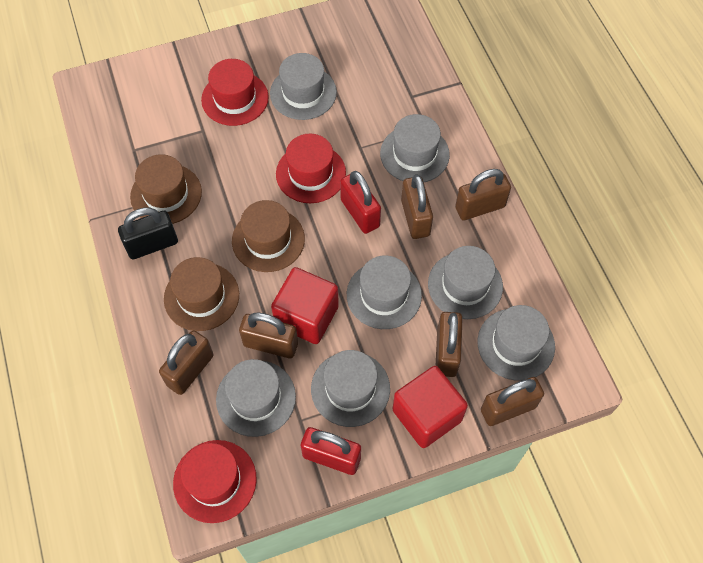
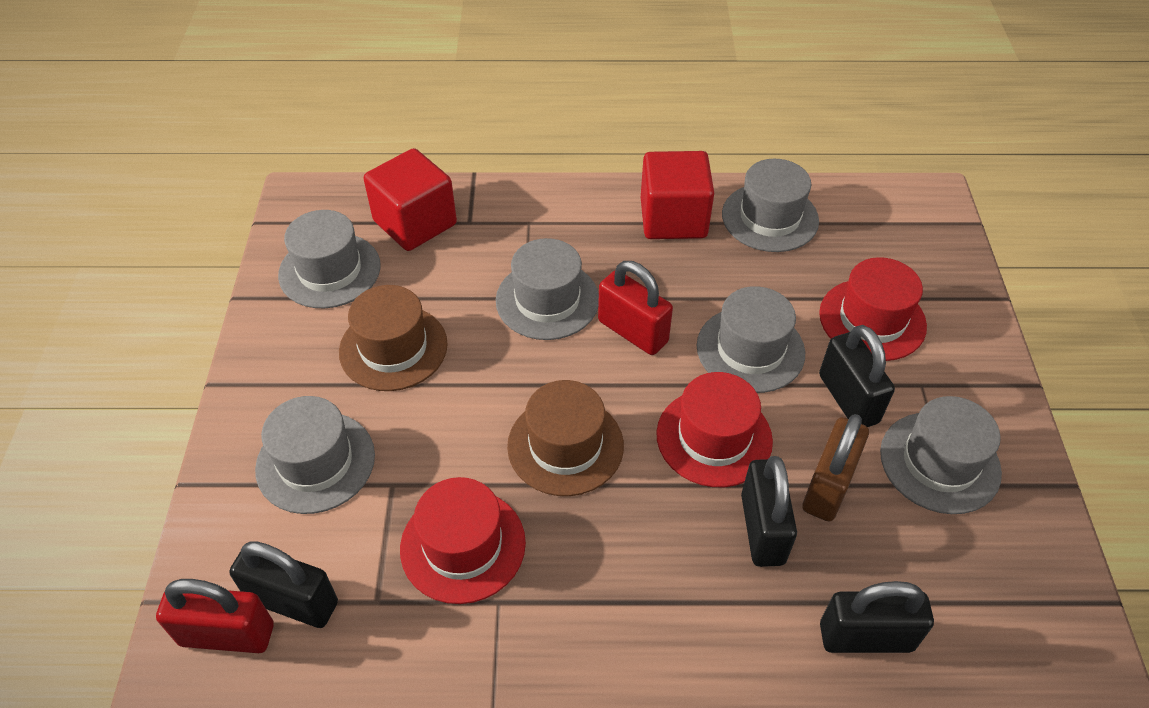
black padlock: 1 -> 4
brown hat: 3 -> 2
brown padlock: 6 -> 1
grey hat: 7 -> 6

